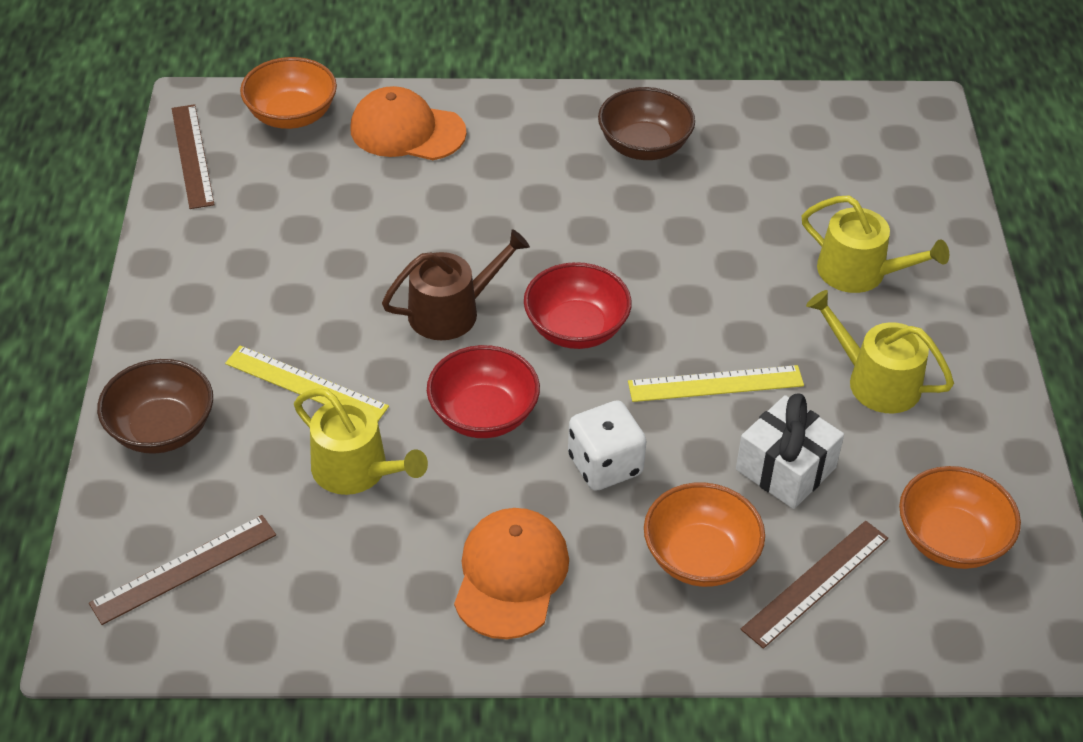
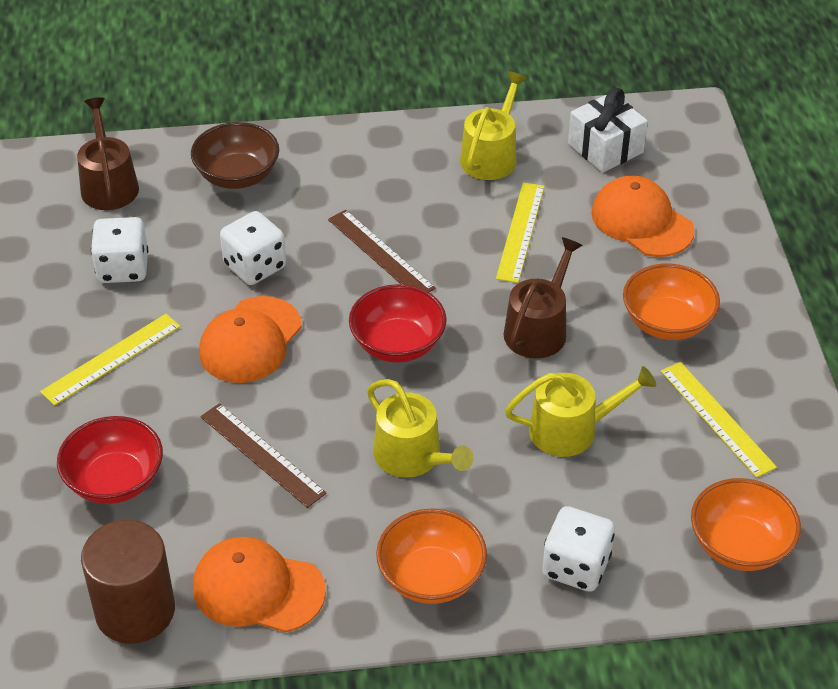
brown bowl: 2 -> 1
brown cylinder: 0 -> 1
brown ruler: 3 -> 2
brown watering can: 1 -> 2
orange cap: 2 -> 3
white dice: 1 -> 3
yellow ruler: 2 -> 3

